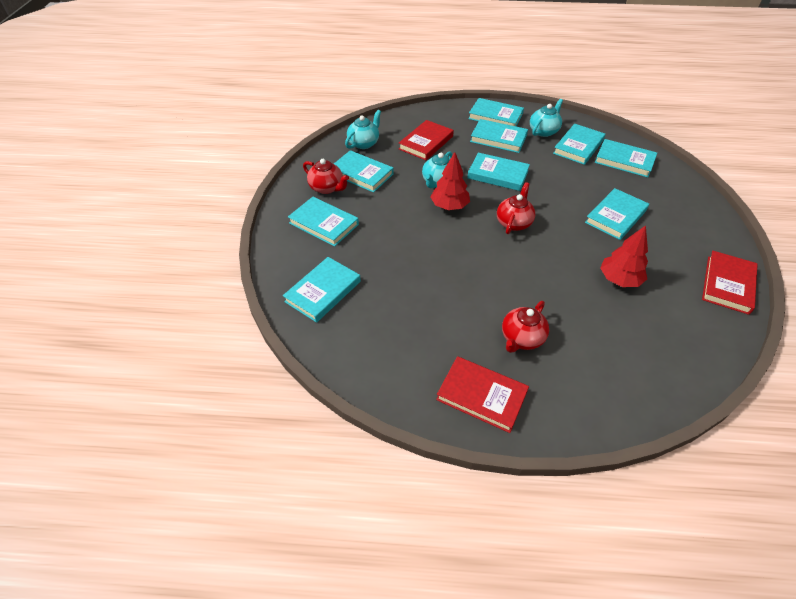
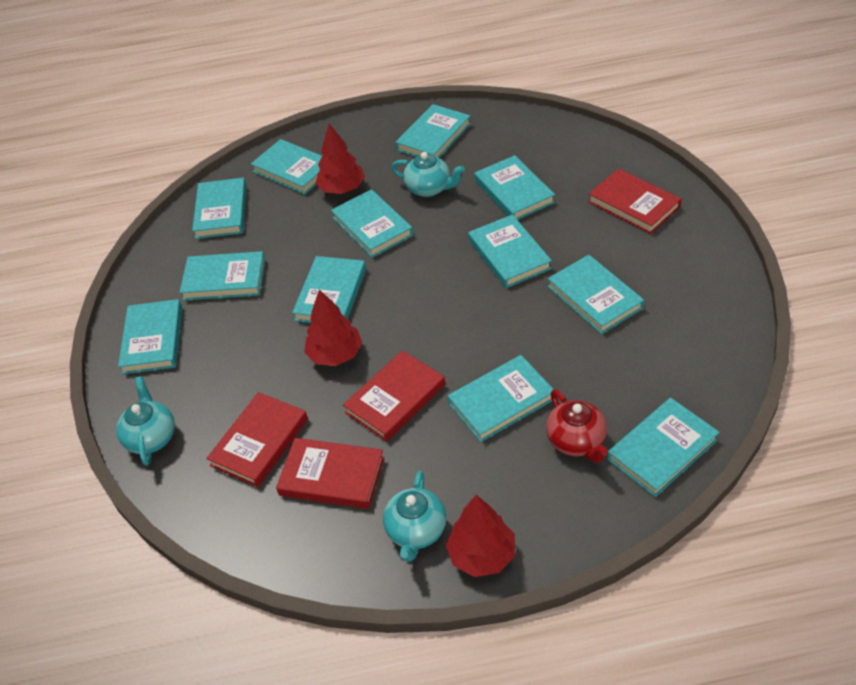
red book: 3 -> 4
red teapot: 3 -> 1
red tree: 2 -> 3
turquoise book: 9 -> 12

